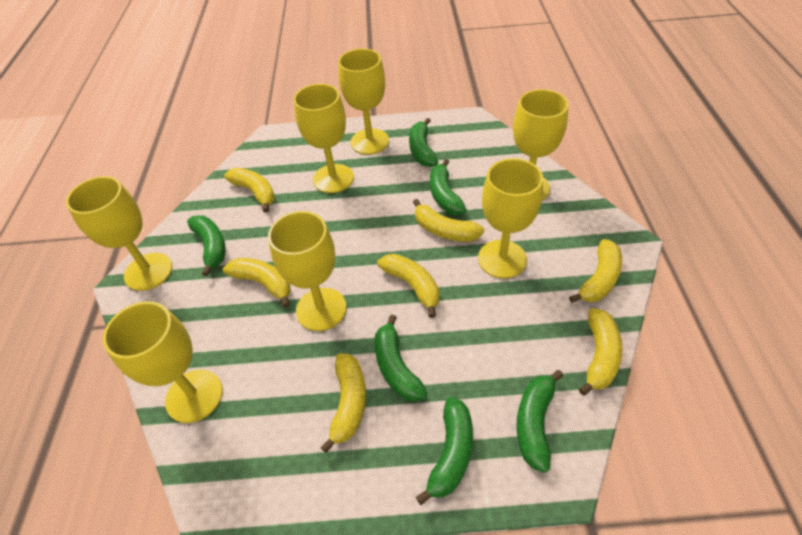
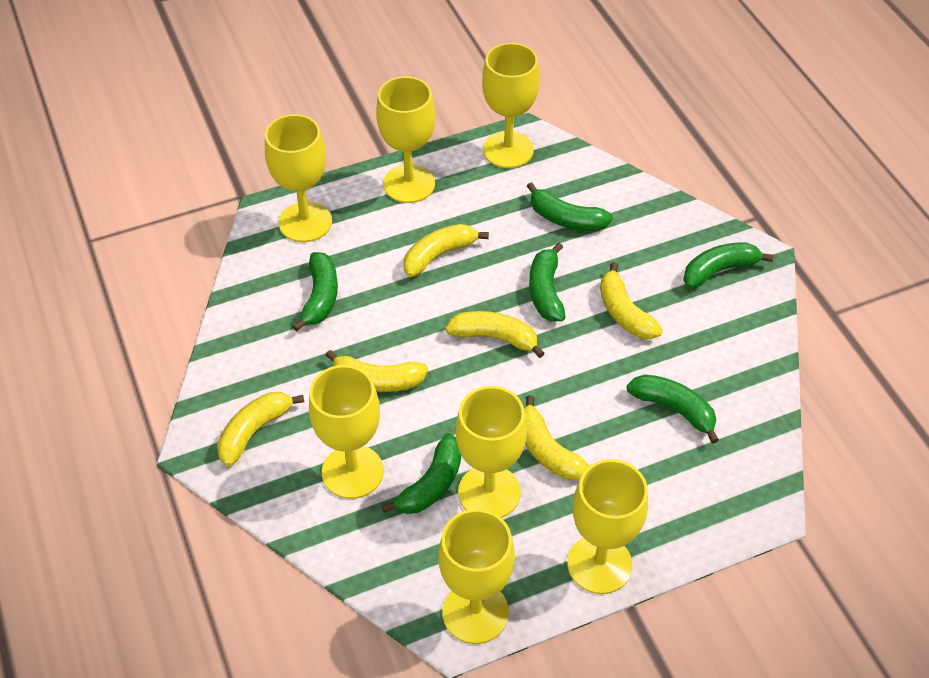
yellow banana: 7 -> 6

